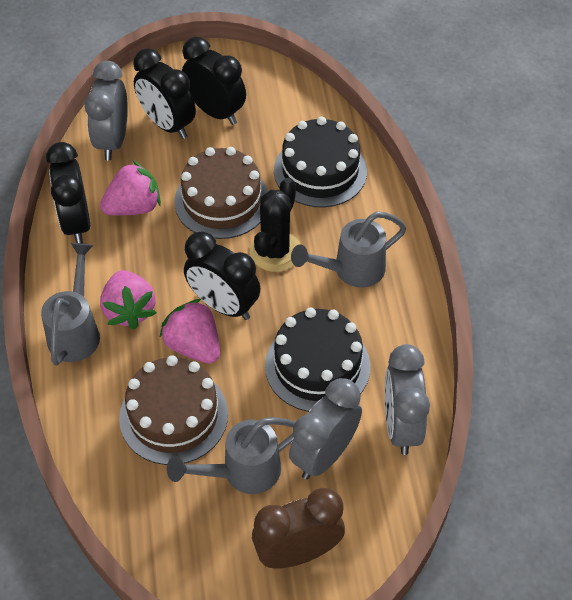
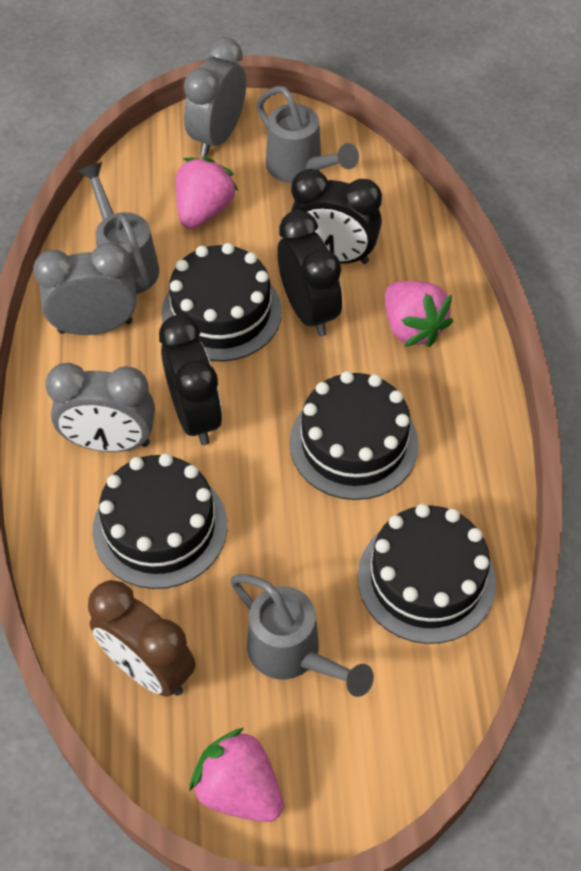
black cactus: 1 -> 0
black cake: 2 -> 4
black clock: 4 -> 3
brown cake: 2 -> 0

